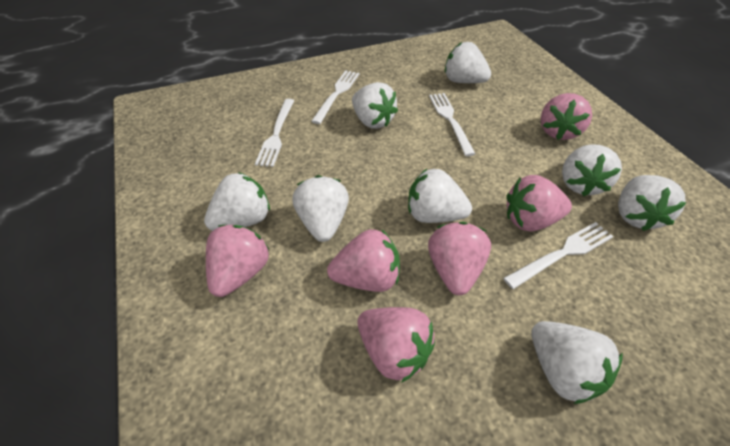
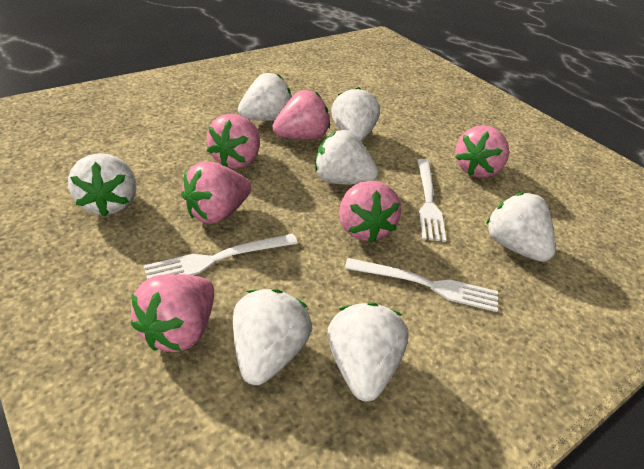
white fork: 4 -> 3
white strawberry: 8 -> 7

